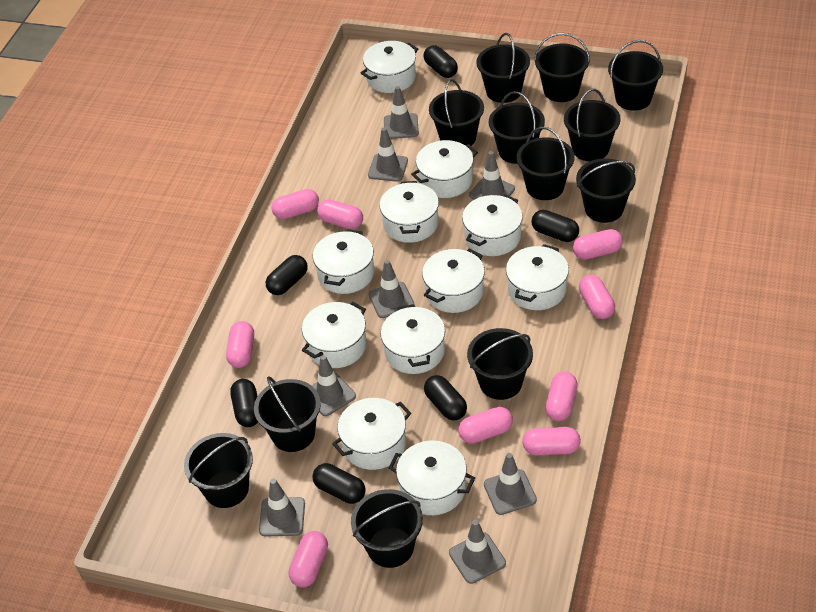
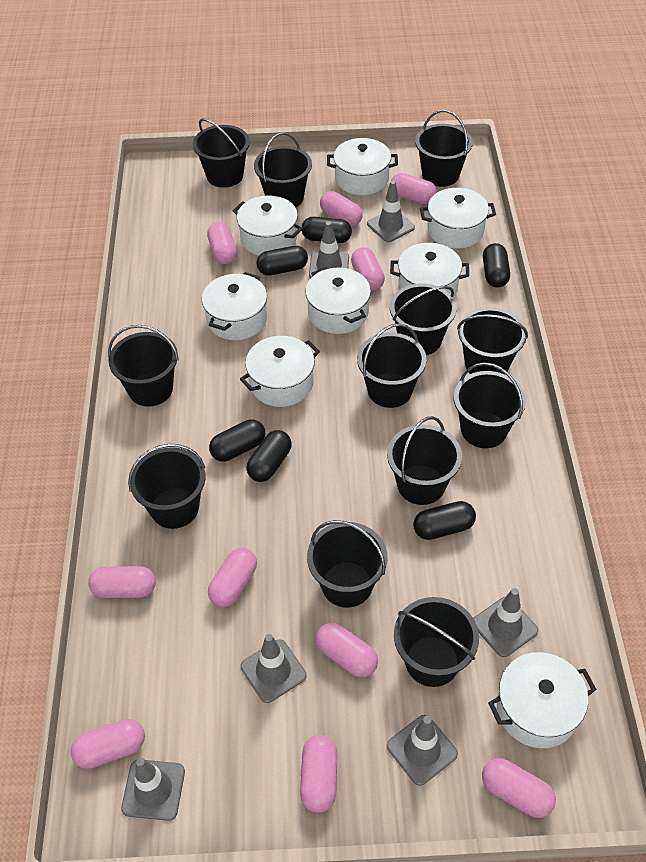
grey traffic cone: 8 -> 6
pink capsule: 9 -> 10
white pot: 11 -> 8

